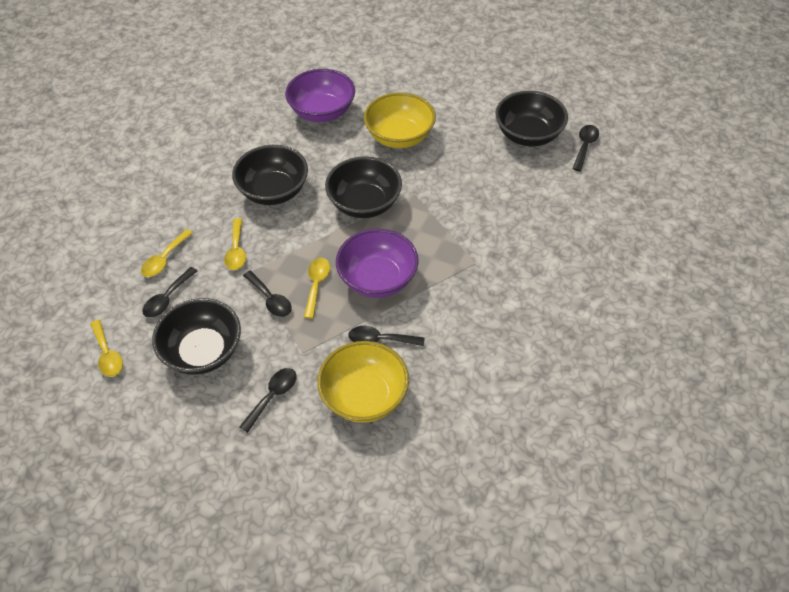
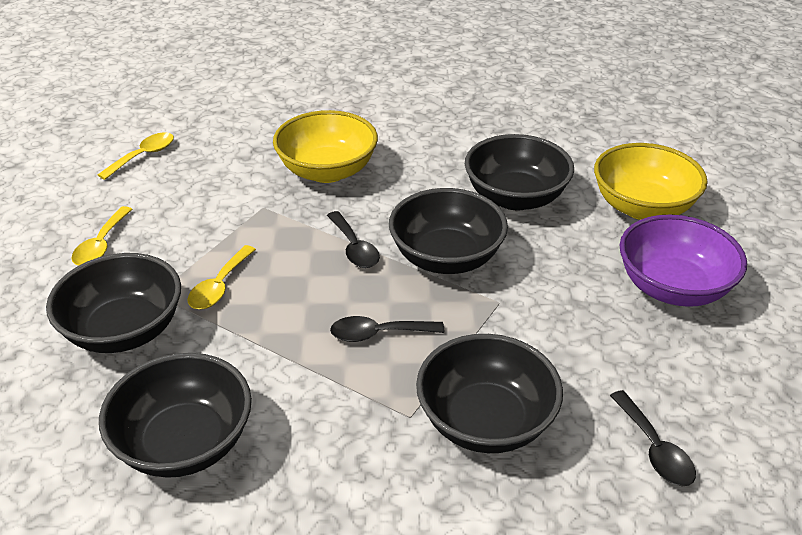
black bowl: 4 -> 5
black spoon: 5 -> 3
purple bowl: 2 -> 1
yellow spoon: 4 -> 3

